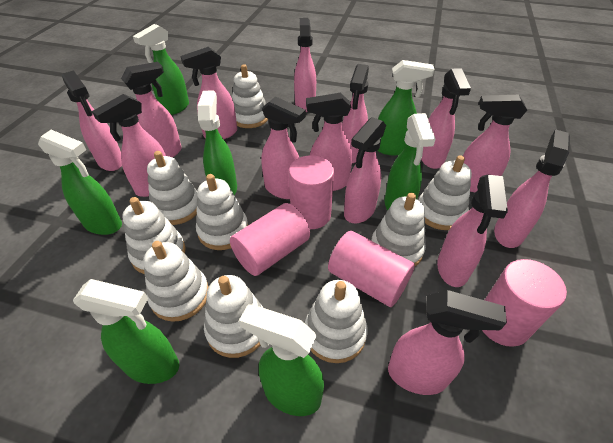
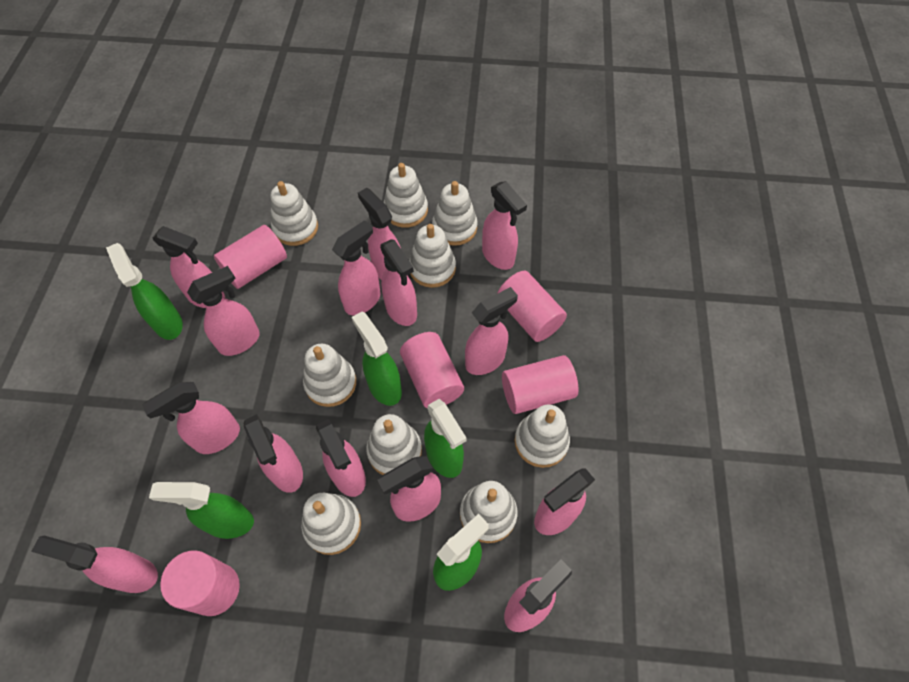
green spray bottle: 7 -> 5
pink cylinder: 4 -> 5

